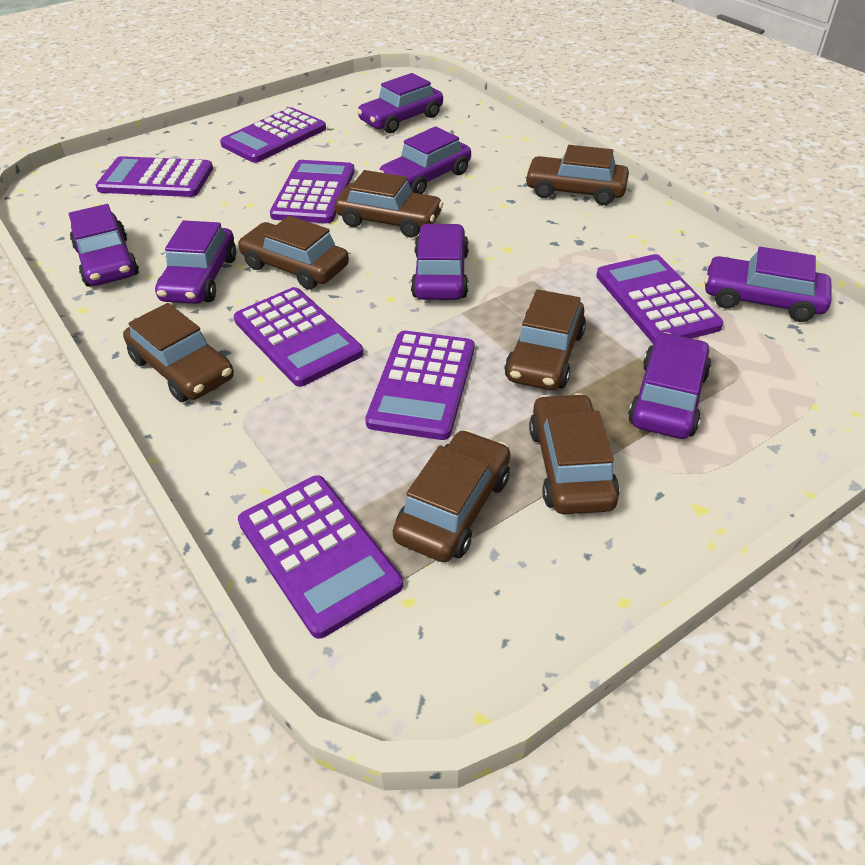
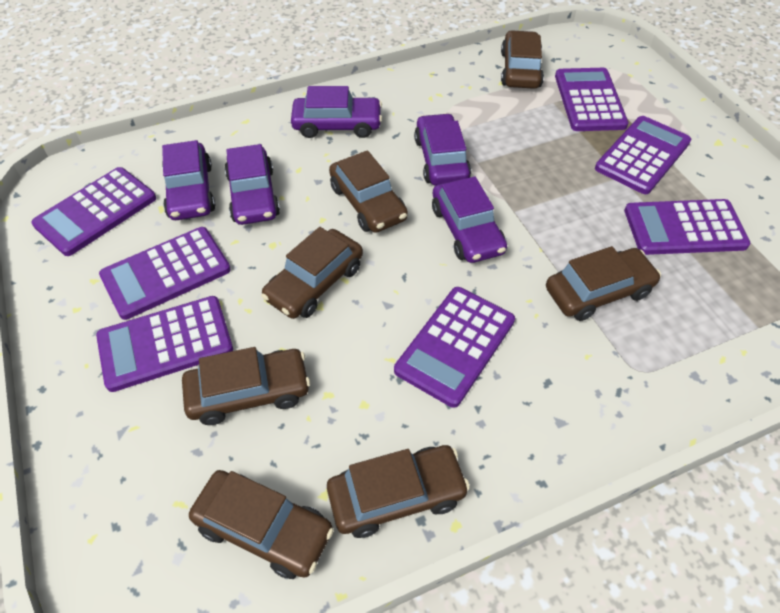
purple car: 7 -> 5

